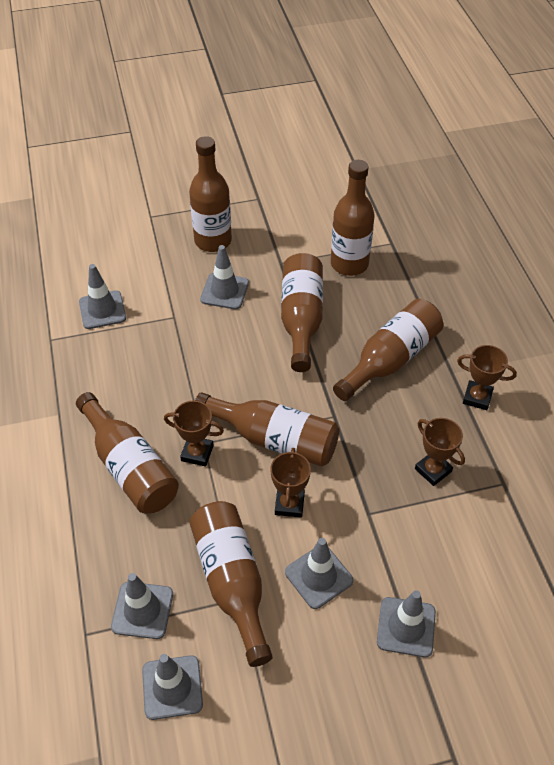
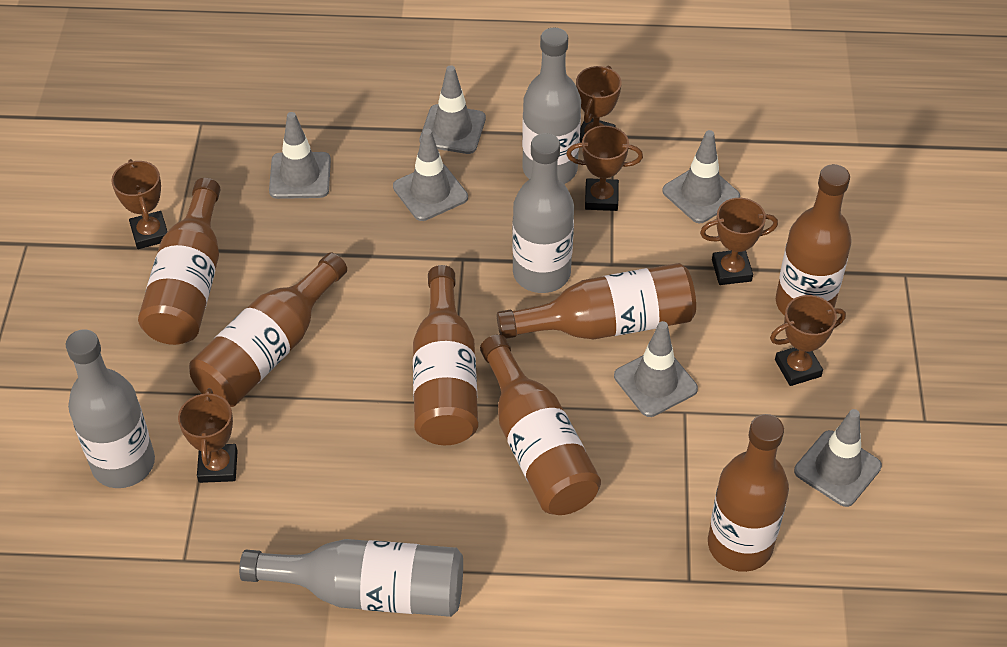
brown trophy: 4 -> 6
grey bottle: 0 -> 4

